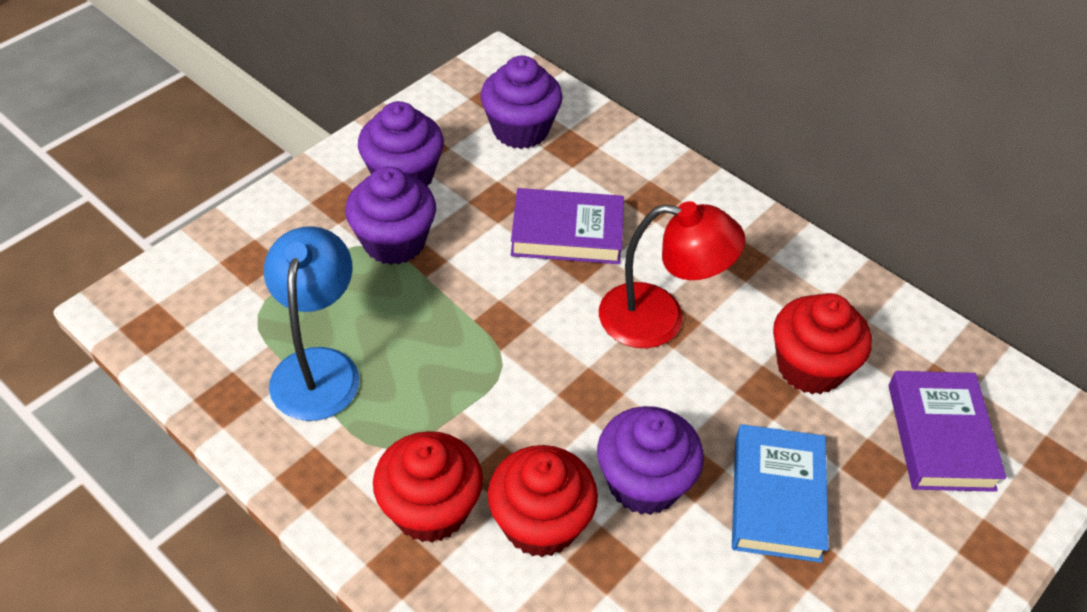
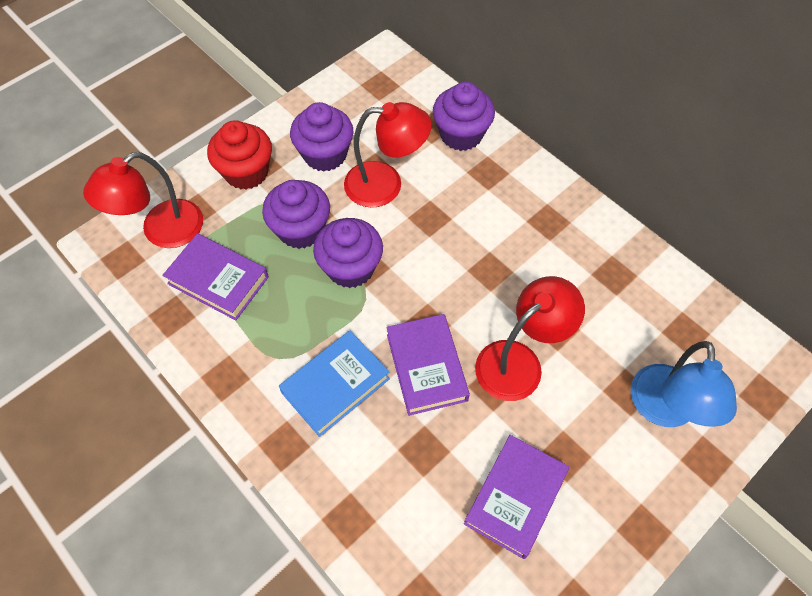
purple book: 2 -> 3
red cupcake: 3 -> 1
red lamp: 1 -> 3

